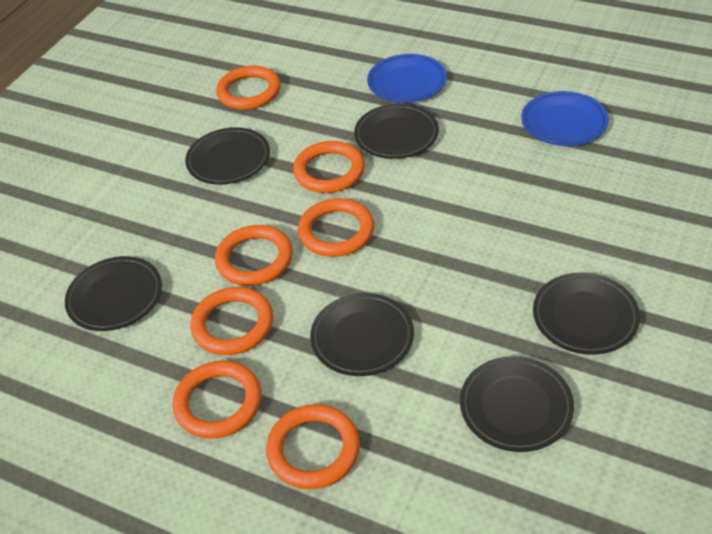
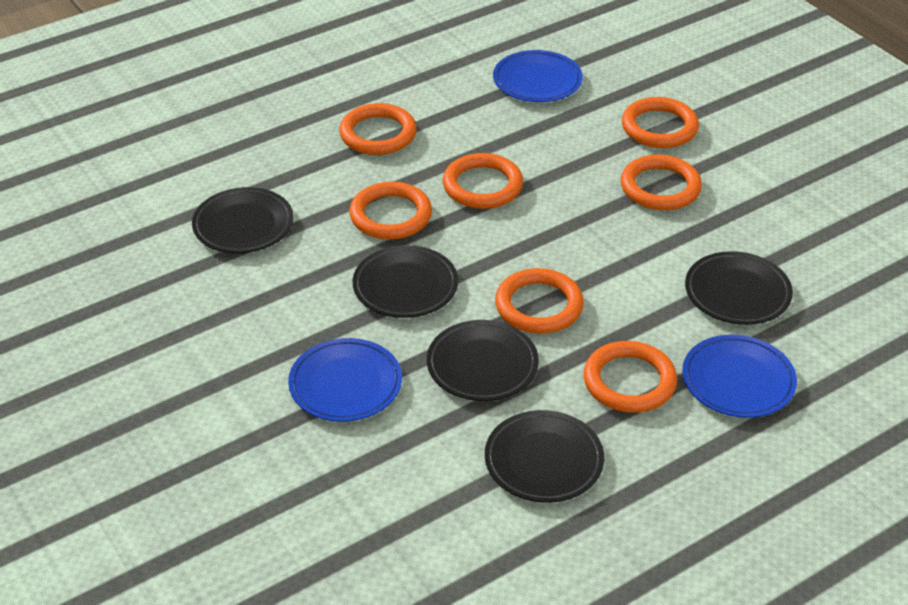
black plate: 6 -> 5
blue plate: 2 -> 3

